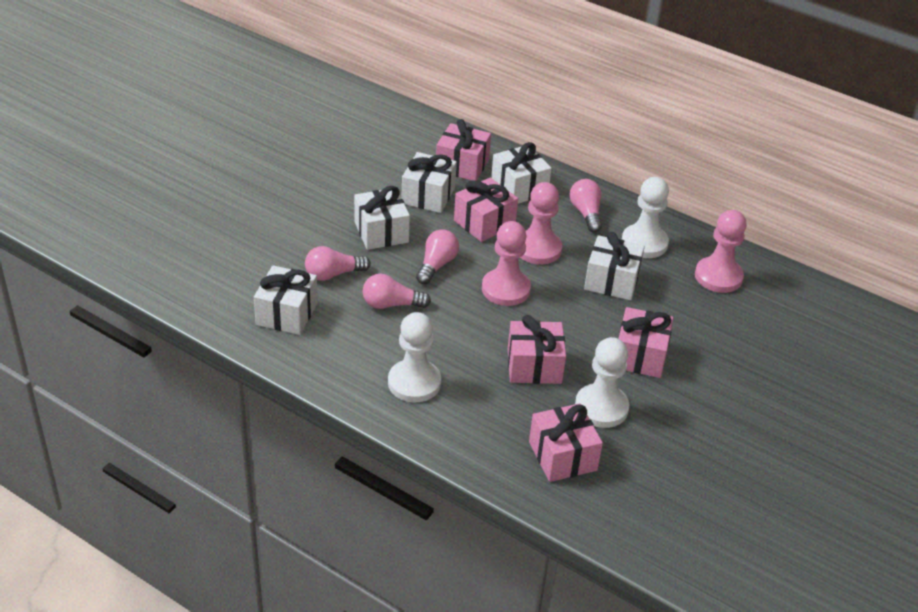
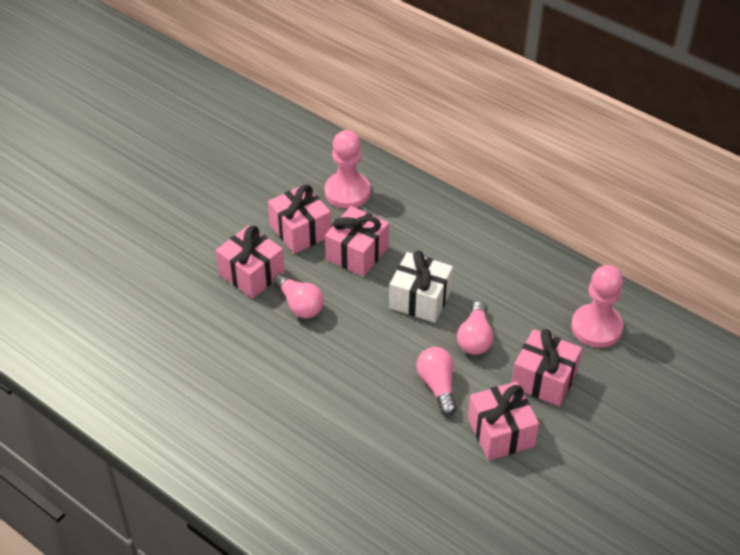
pink light bulb: 4 -> 3
pink pawn: 3 -> 2
white gift: 5 -> 1
white pawn: 3 -> 0

